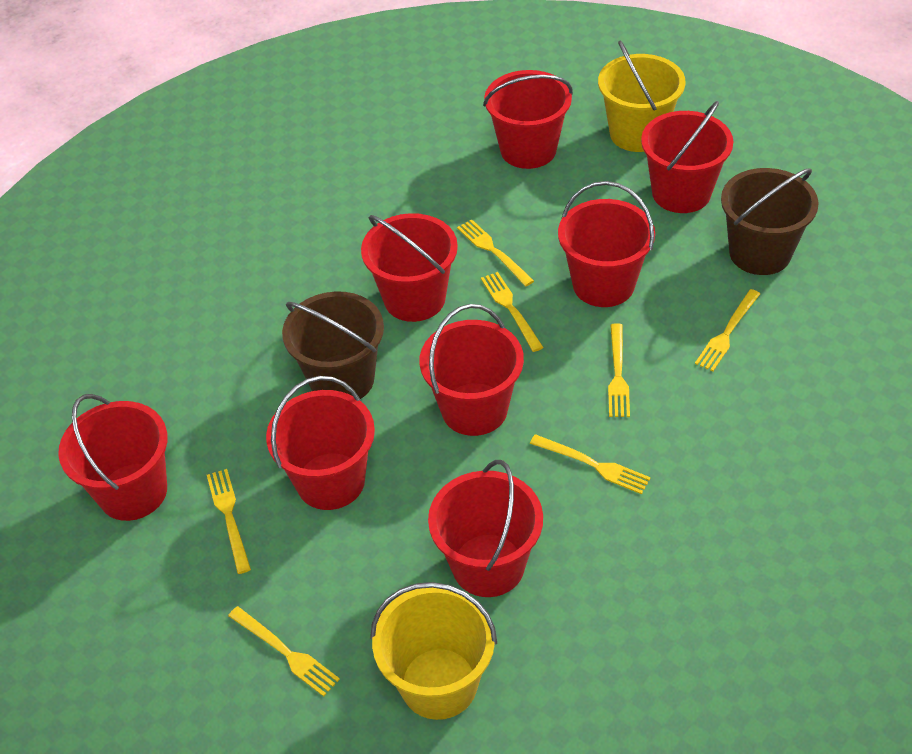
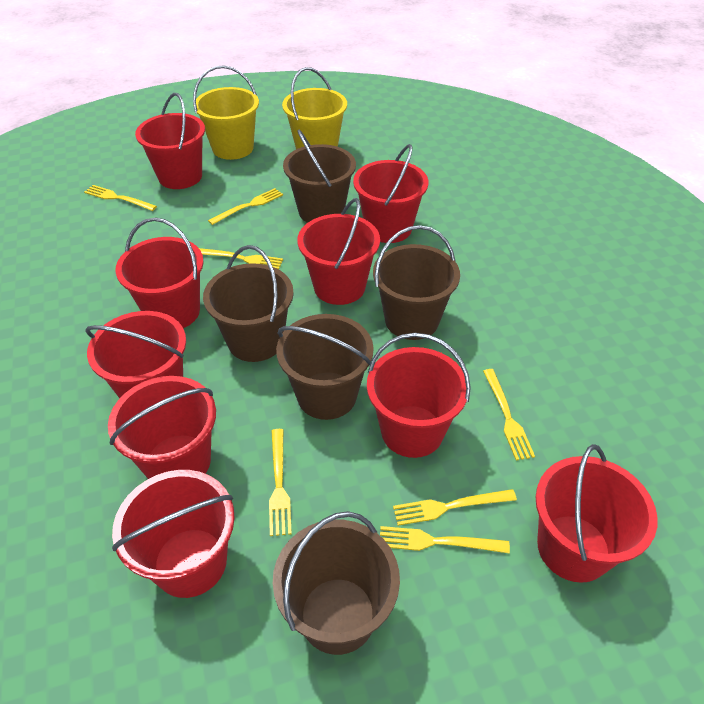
brown bucket: 2 -> 5
red bucket: 8 -> 9

